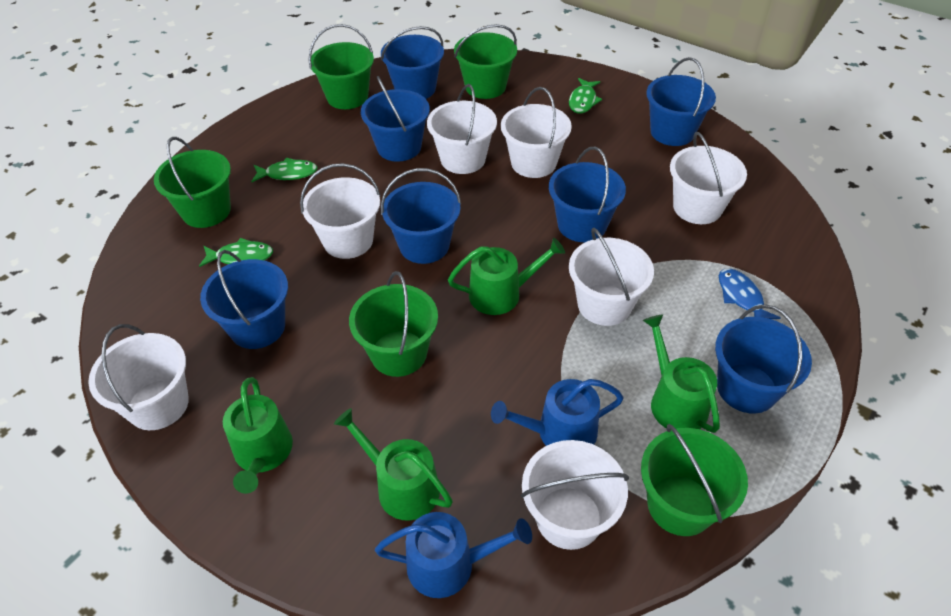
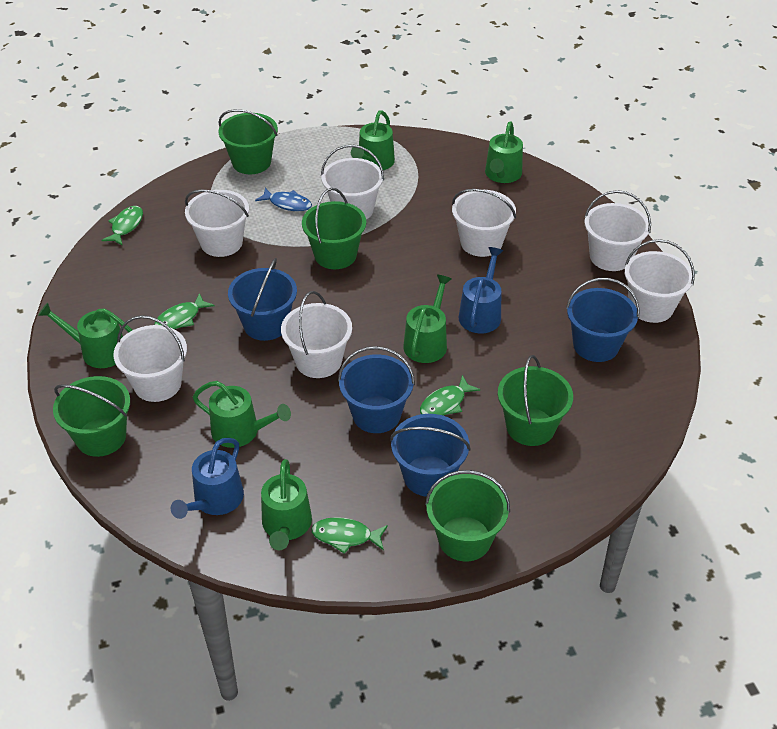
blue bucket: 7 -> 4
green fish: 3 -> 4
green watering can: 4 -> 6

